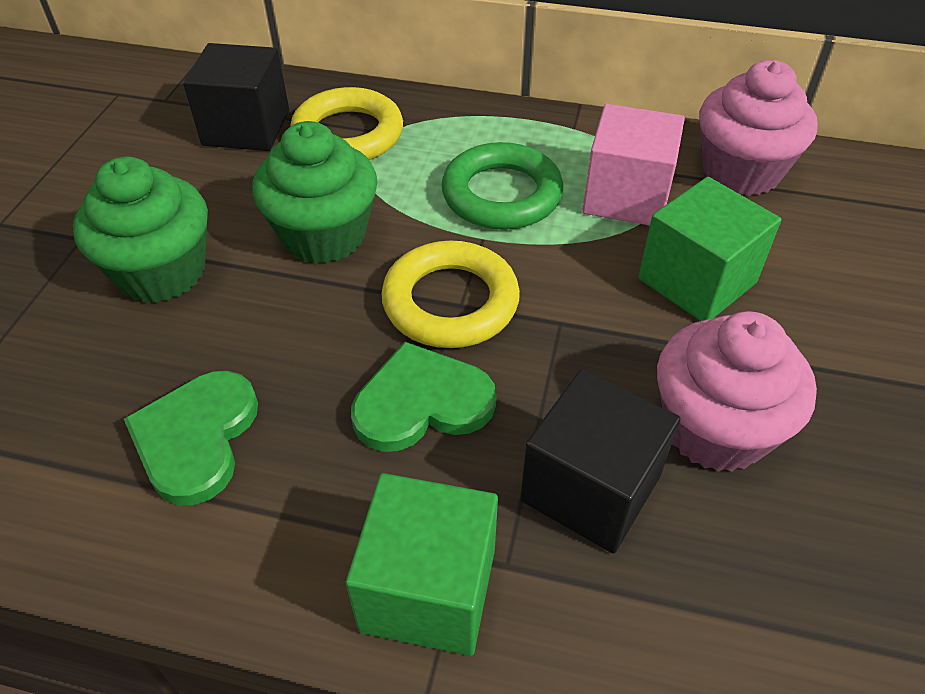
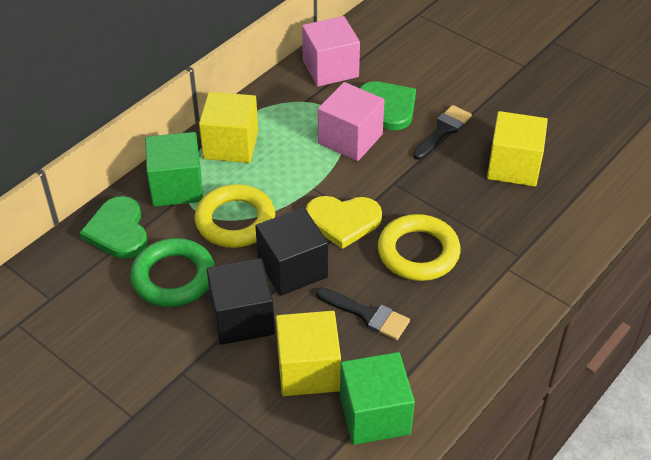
black brush: 0 -> 2
green cupcake: 2 -> 0
pink cube: 1 -> 2
pink cupcake: 2 -> 0
yellow cube: 0 -> 3
yellow heart: 0 -> 1

